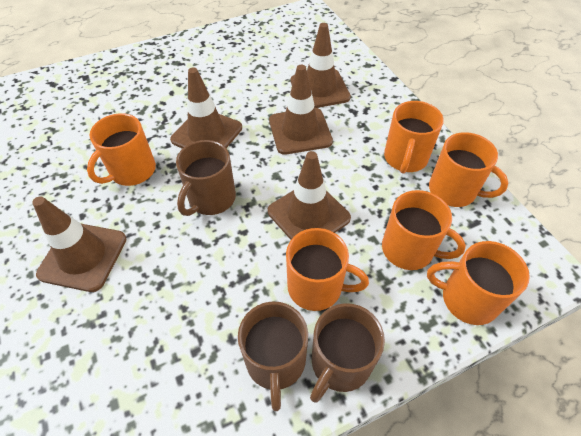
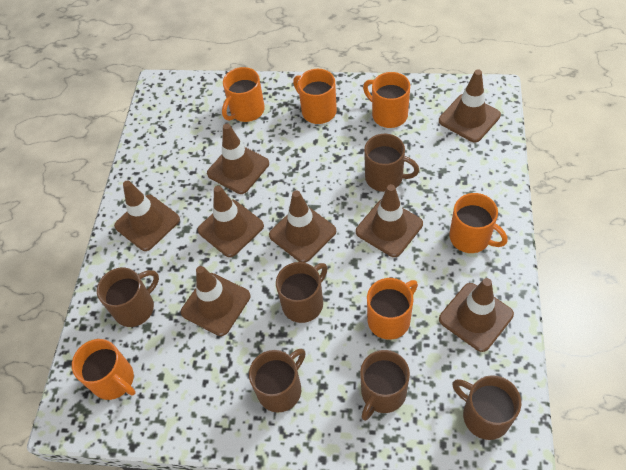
brown mug: 3 -> 6
brown traffic cone: 5 -> 8

